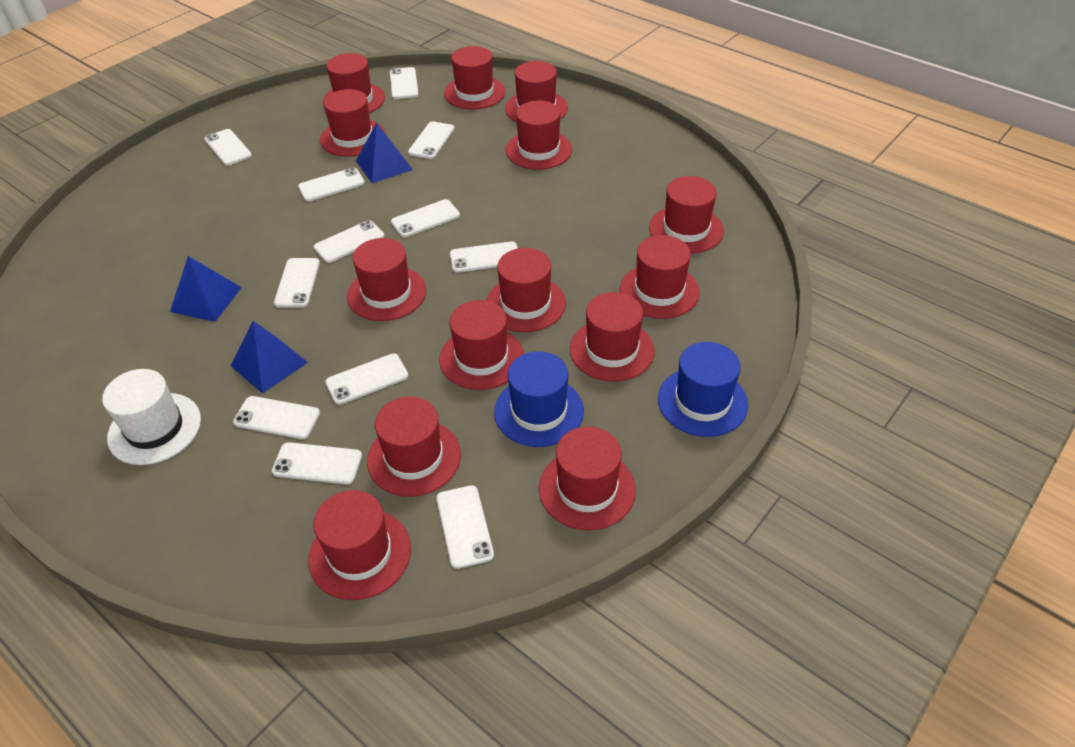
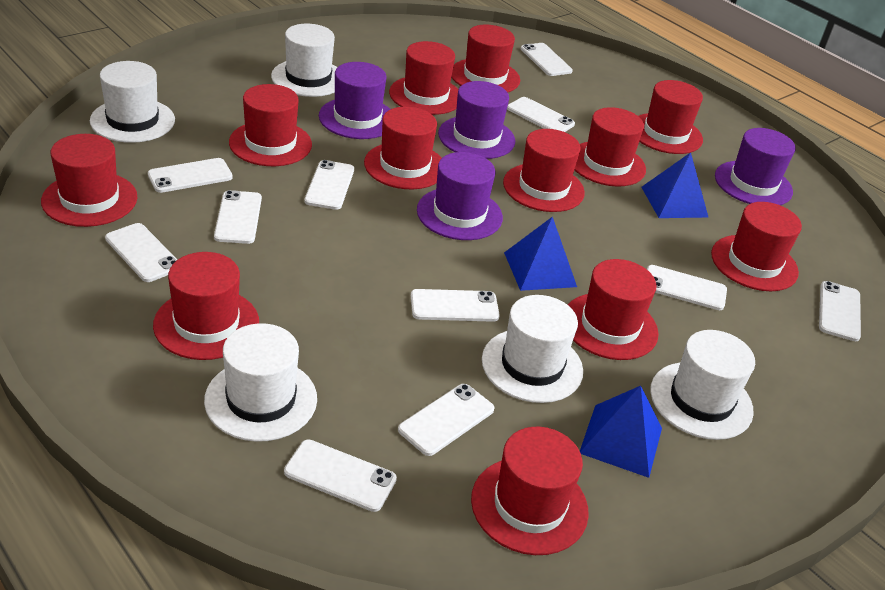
blue hat: 2 -> 0
purple hat: 0 -> 4
red hat: 14 -> 12
white hat: 1 -> 5
white phone: 12 -> 11

